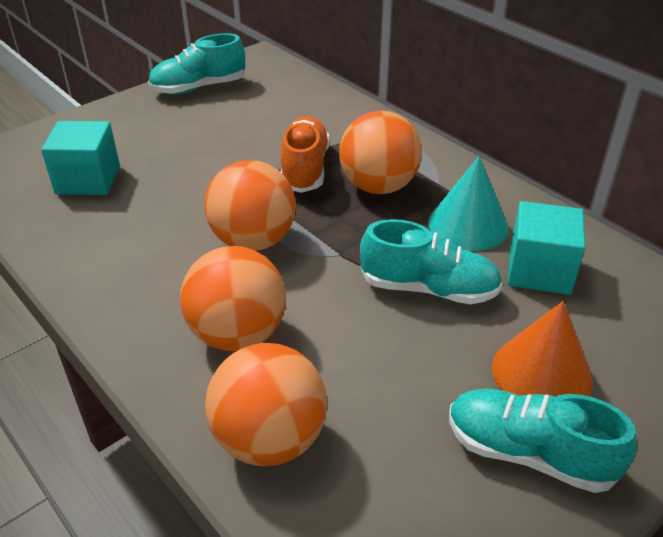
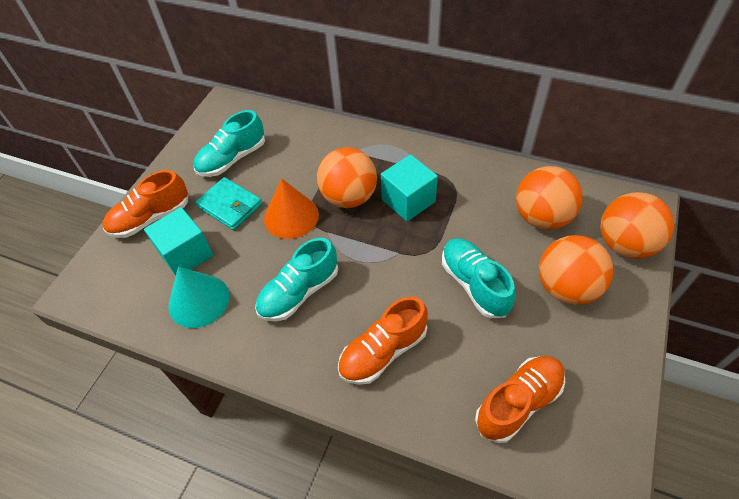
orange shoe: 1 -> 3
turquoise wallet: 0 -> 1

